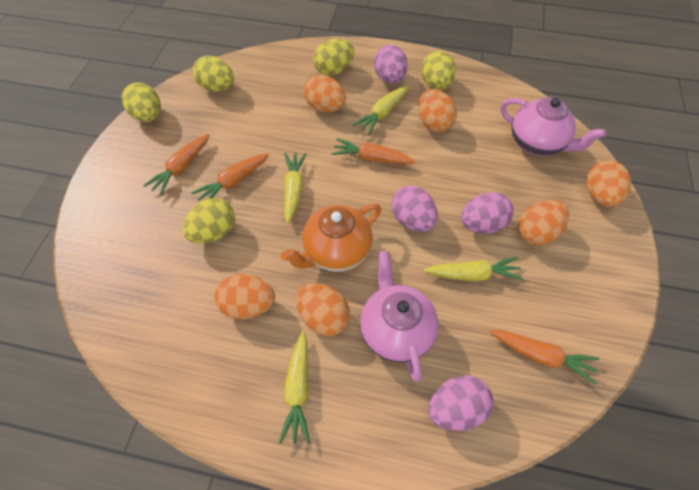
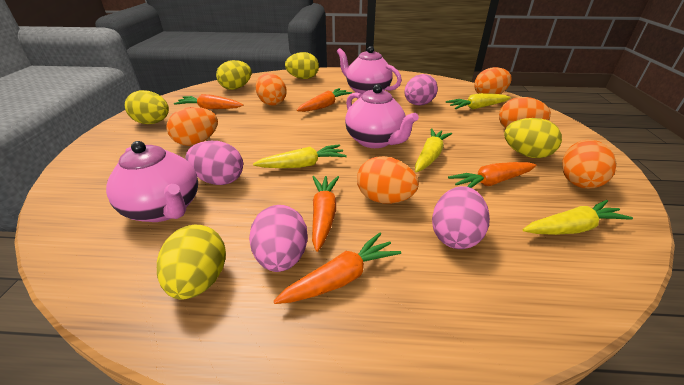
orange carrot: 4 -> 5
orange teapot: 1 -> 0
pink teapot: 2 -> 3

